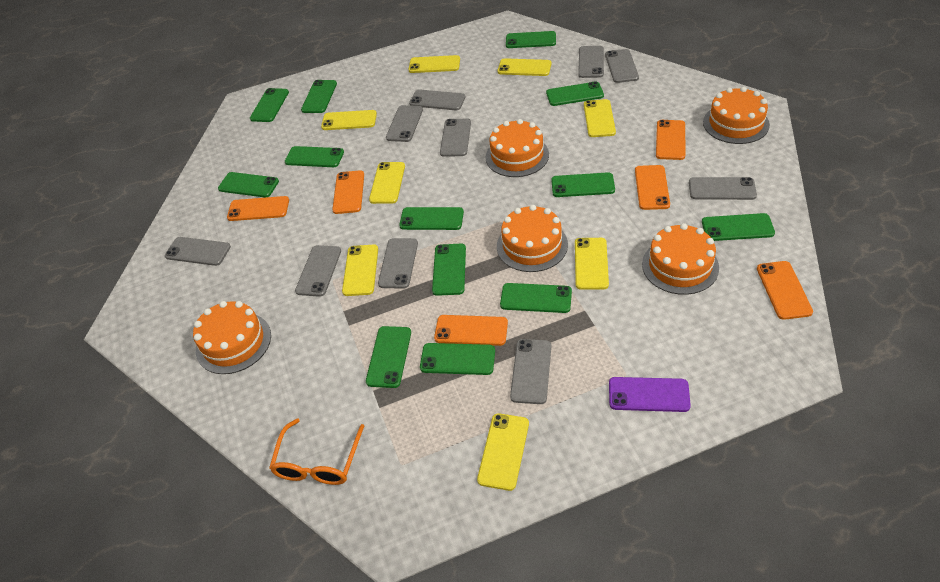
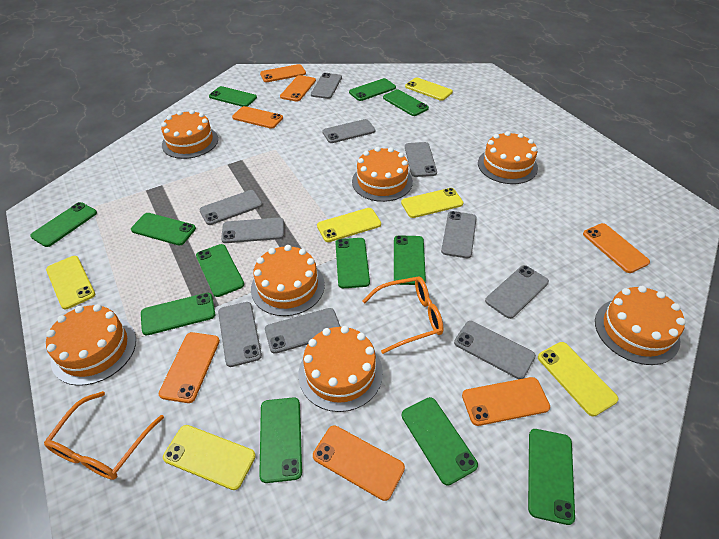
green phone: 13 -> 12
orange cake: 5 -> 7
orange glasses: 1 -> 2
orange phone: 6 -> 7
purple phone: 1 -> 0
yellow phone: 8 -> 6

